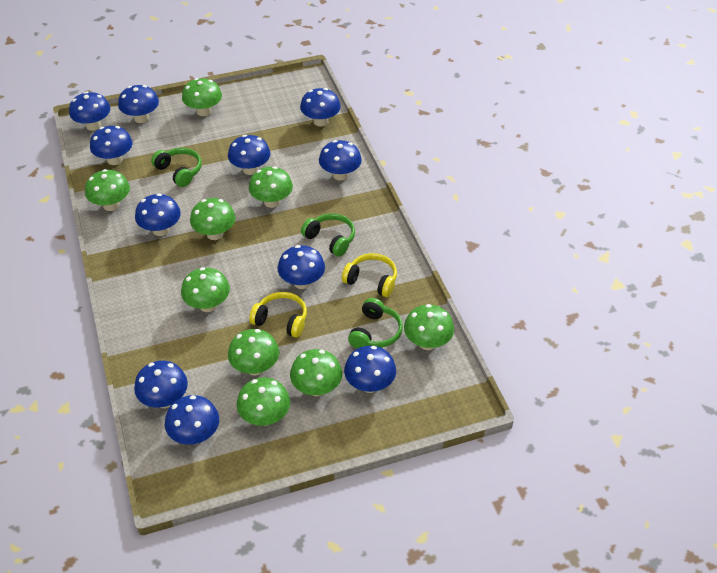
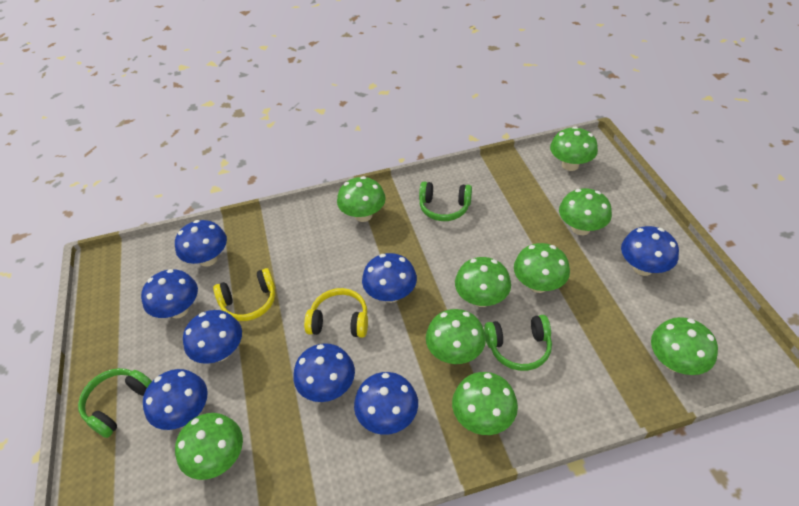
blue mushroom: 11 -> 8

